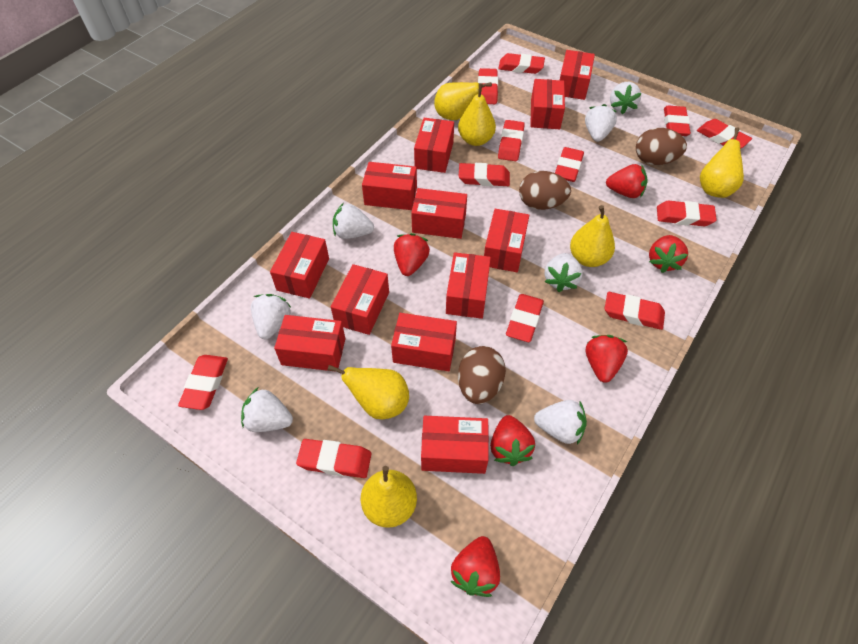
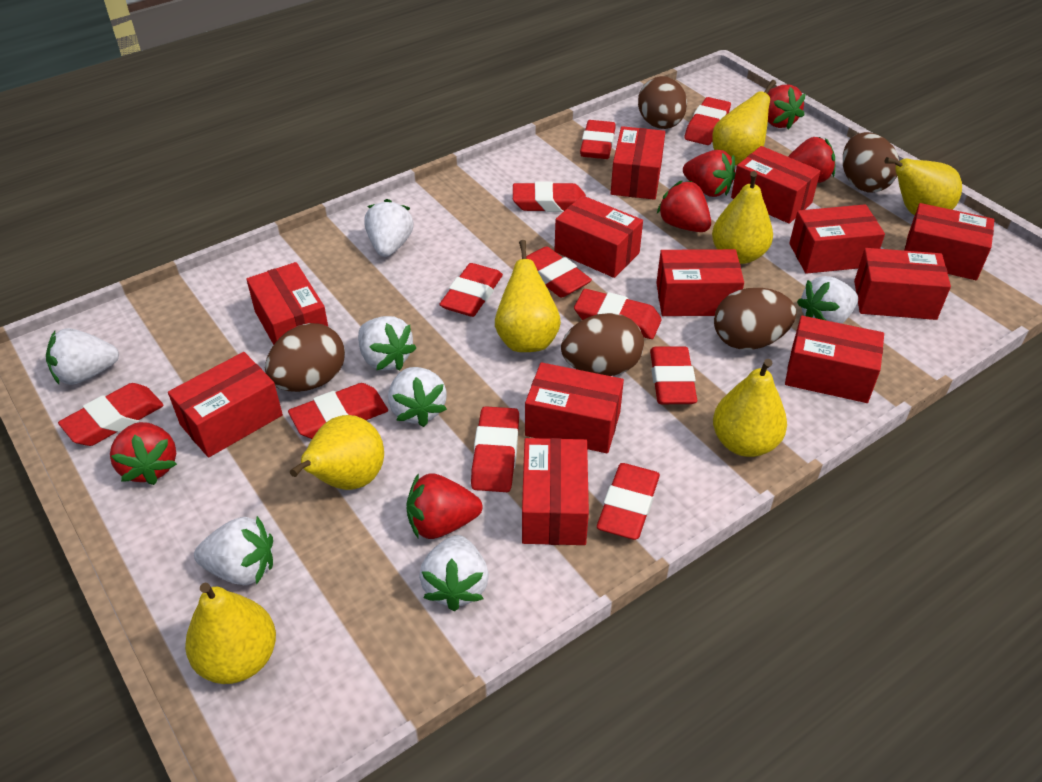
brown egg: 3 -> 5
red eraser: 12 -> 11
yellow pear: 6 -> 7

